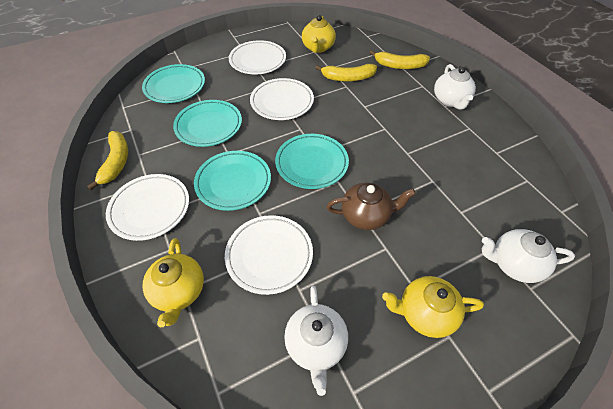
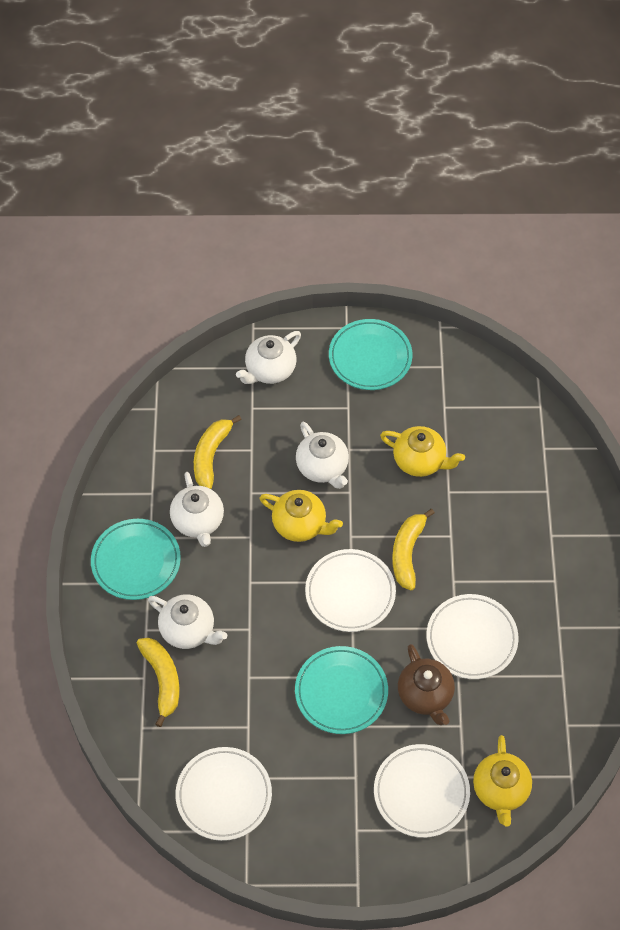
turquoise plate: 4 -> 3
white teapot: 3 -> 4

